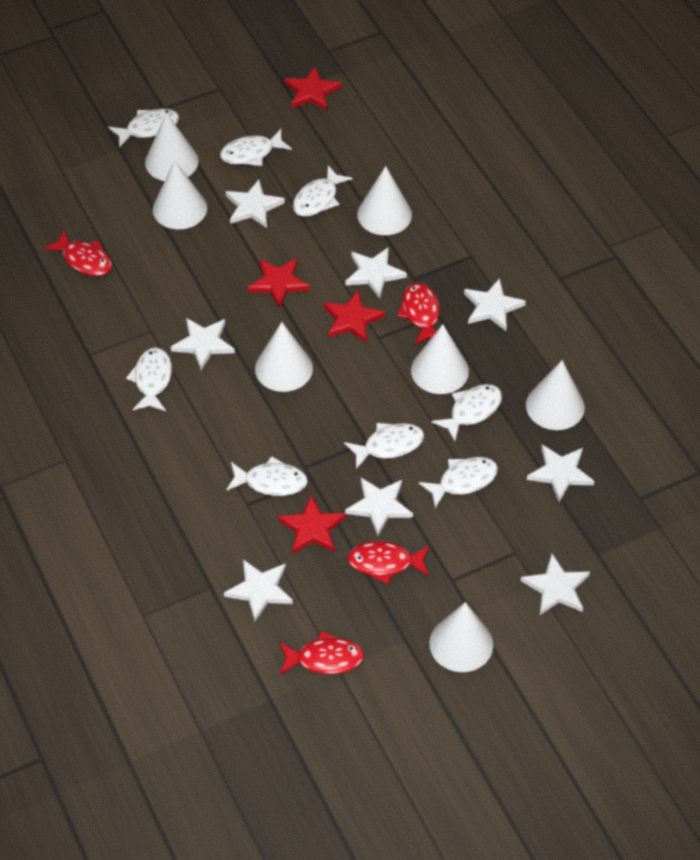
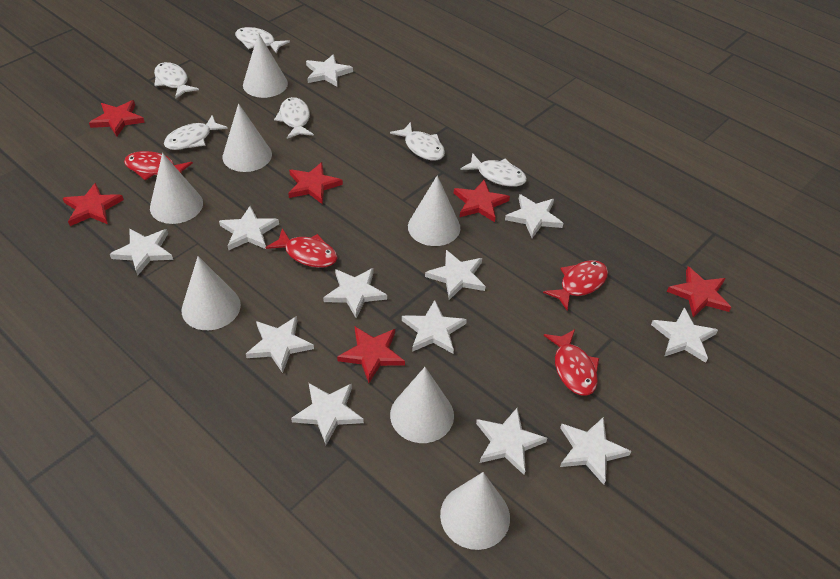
red star: 4 -> 6
white fish: 8 -> 6
white star: 8 -> 12

